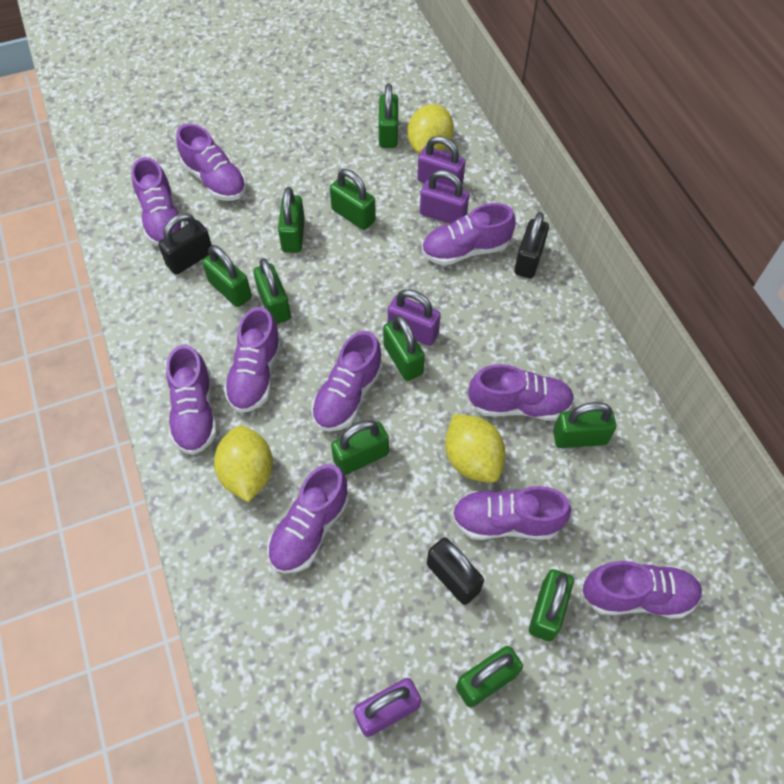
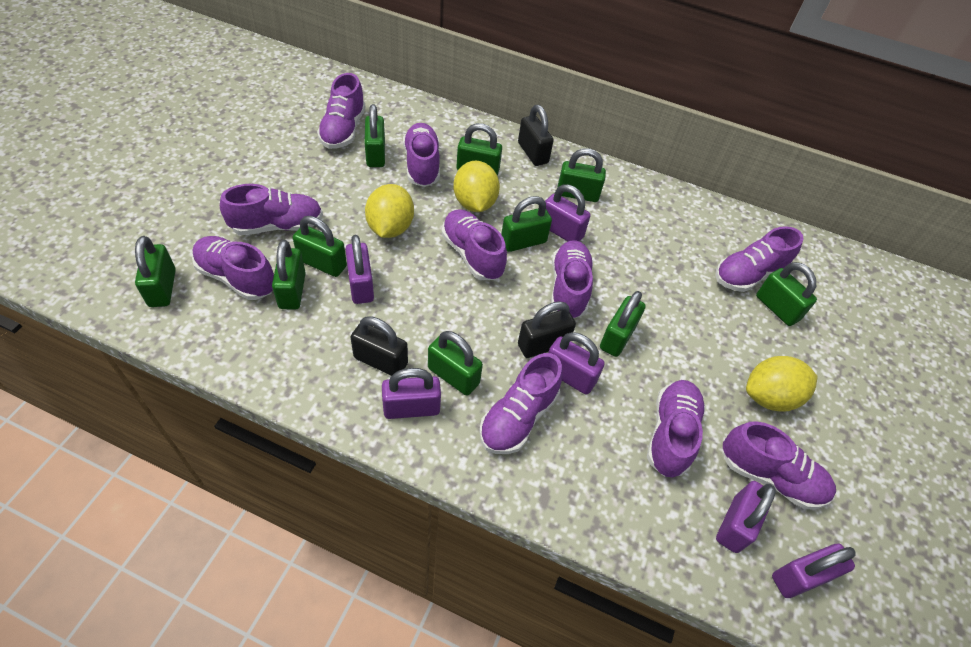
purple padlock: 4 -> 6

